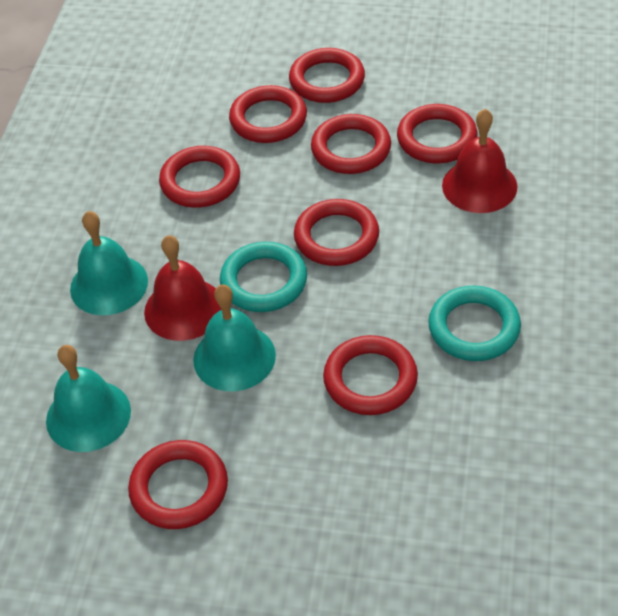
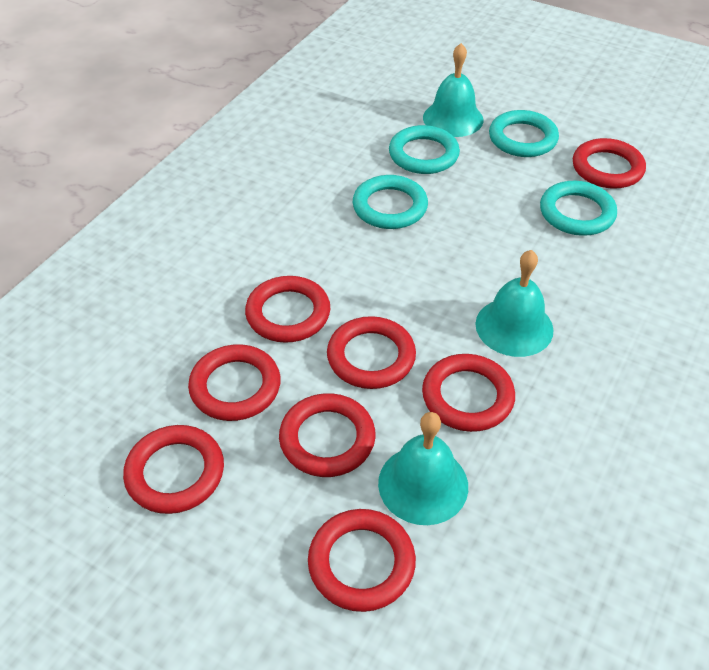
red bell: 2 -> 0
turquoise ring: 2 -> 4

